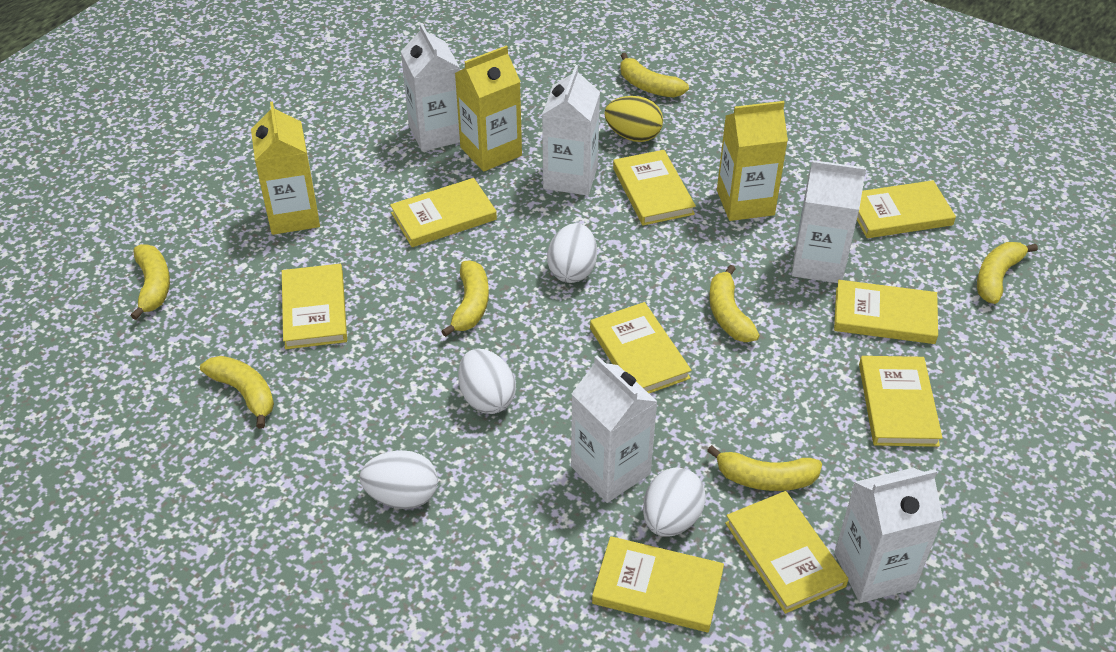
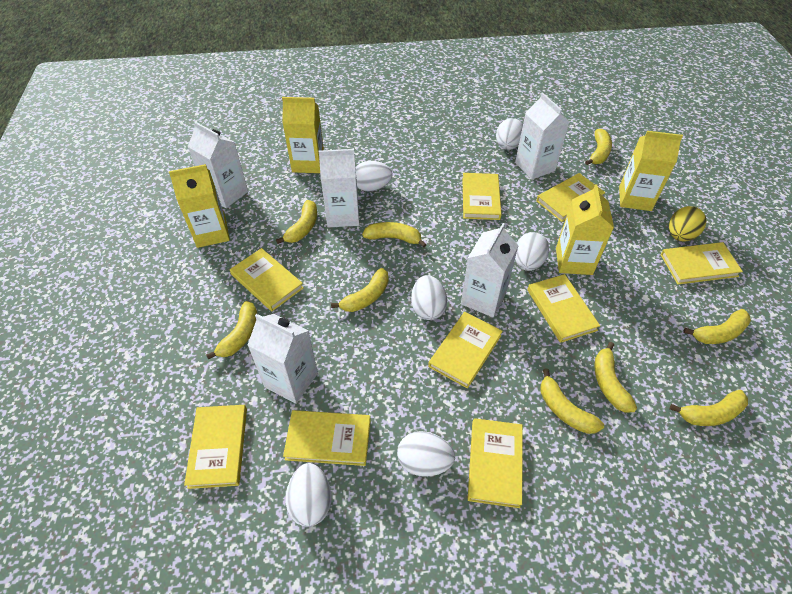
white egg: 4 -> 6
yellow banana: 7 -> 9
yellow carton: 3 -> 4

